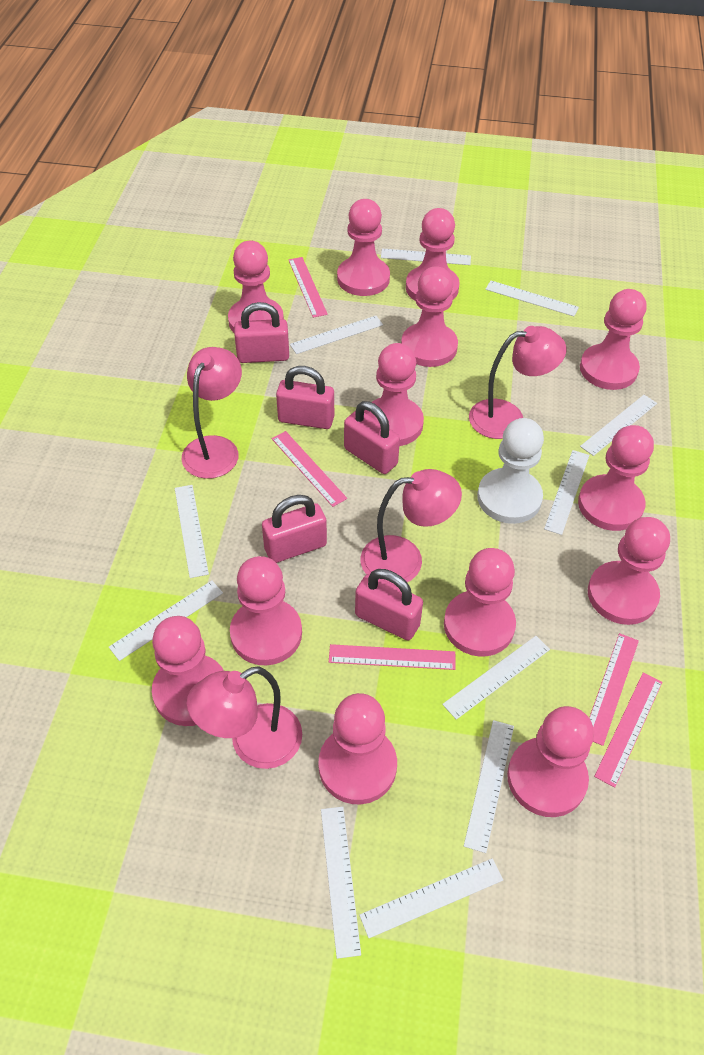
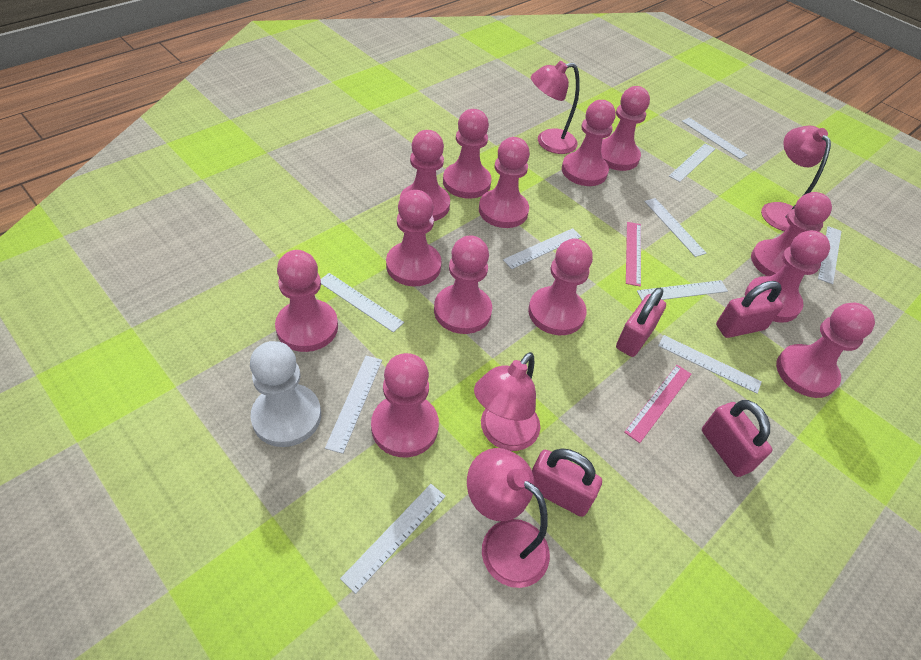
pink padlock: 5 -> 4
pink ruler: 5 -> 2
white ruler: 11 -> 10

